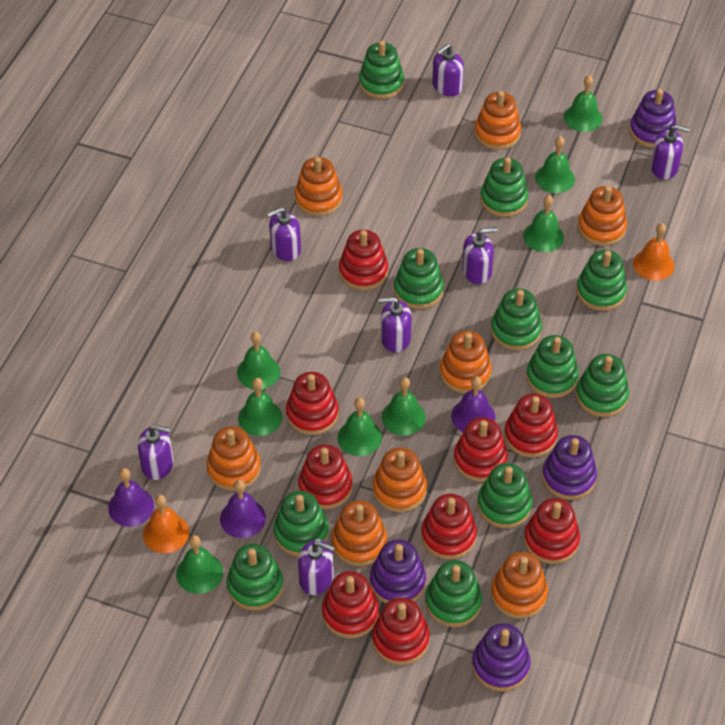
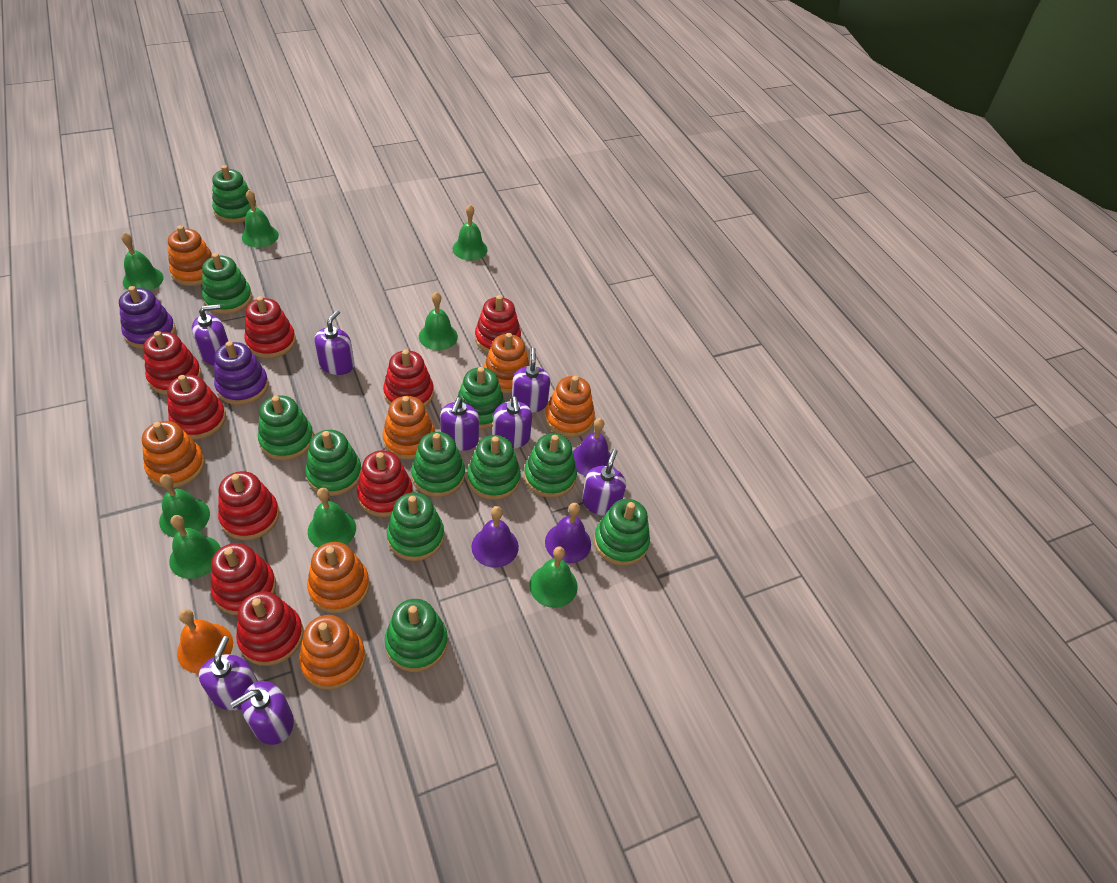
orange bell: 2 -> 1
orange stacking toy: 8 -> 7
purple soap dispenser: 7 -> 8
purple stacking toy: 4 -> 2

